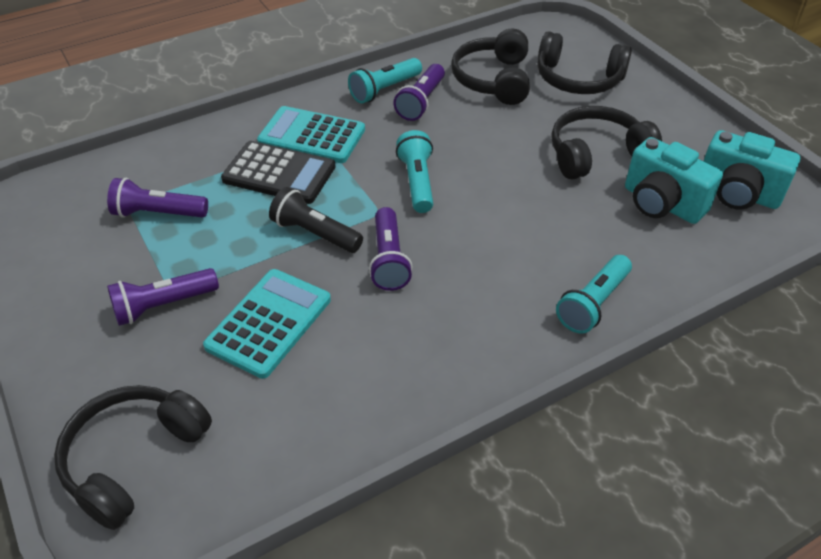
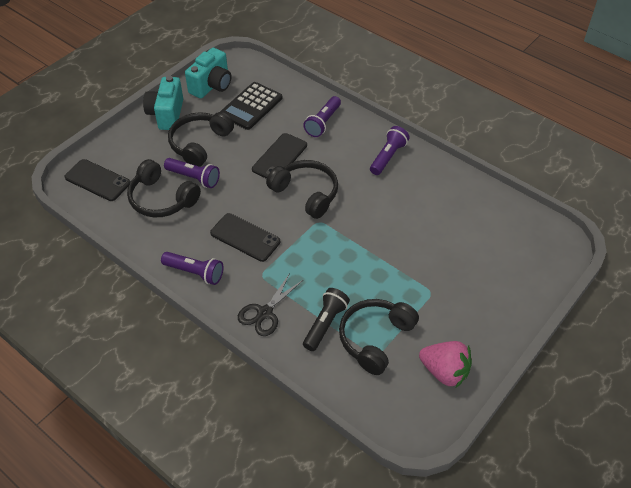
black phone: 0 -> 3
black scissors: 0 -> 1
pink strawberry: 0 -> 1
turquoise calculator: 2 -> 0
turquoise flashlight: 3 -> 0

